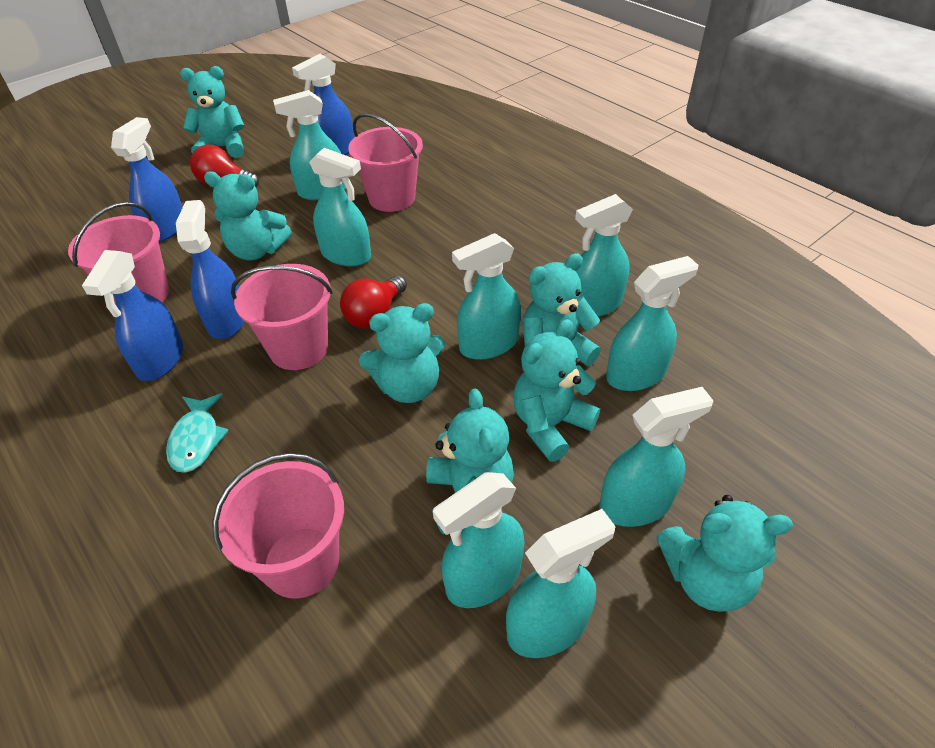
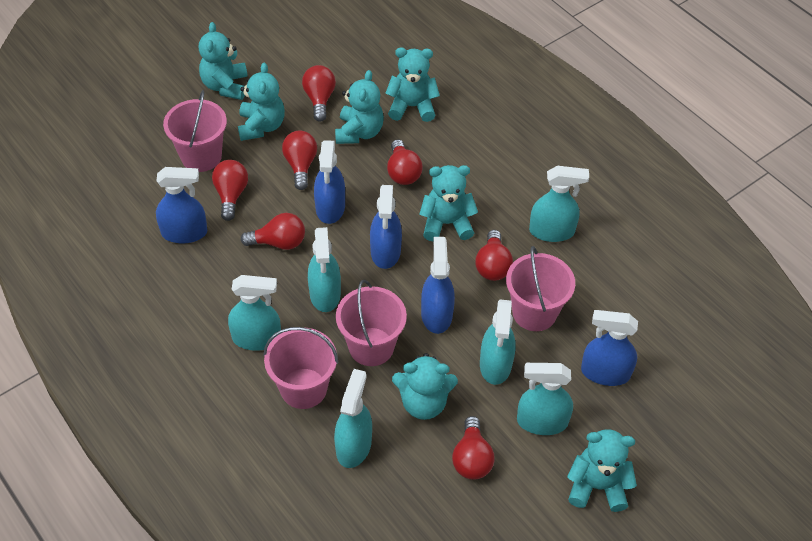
blue spray bottle: 4 -> 5
red light bulb: 2 -> 7
turquoise fish: 1 -> 0
turquoise spray bottle: 8 -> 6

